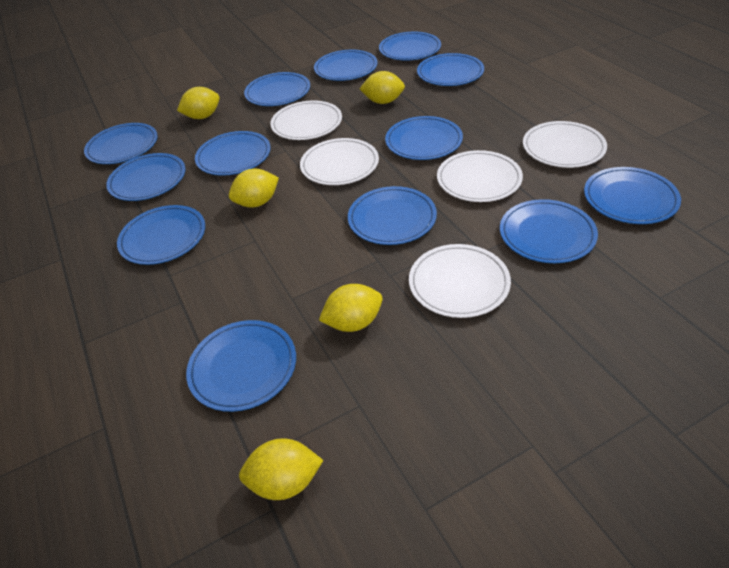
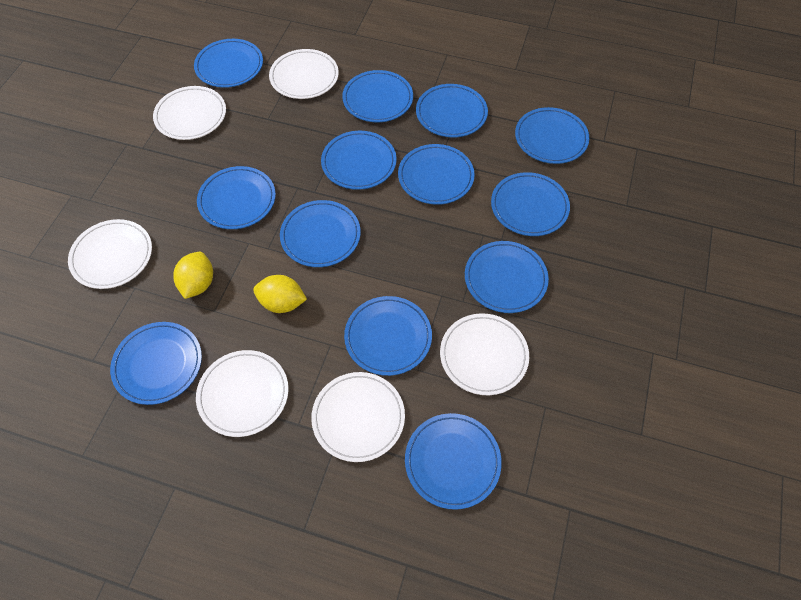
white plate: 5 -> 6
yellow lemon: 5 -> 2

